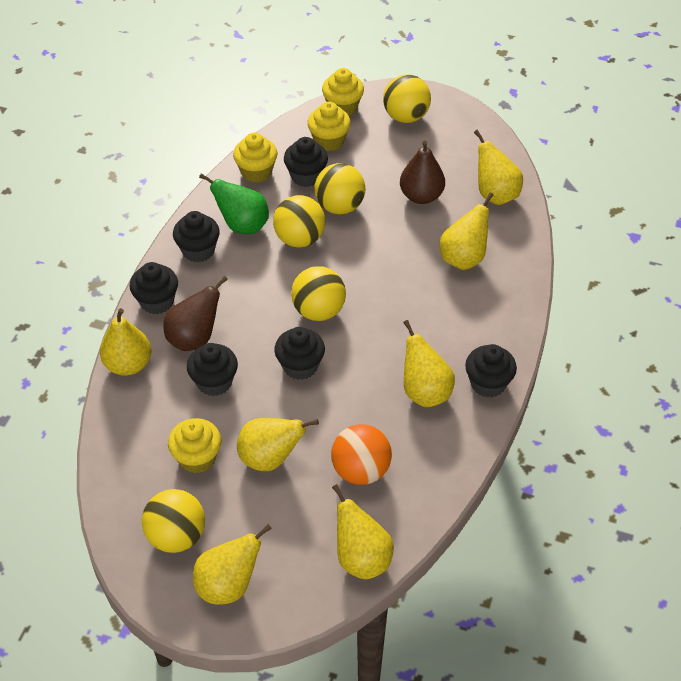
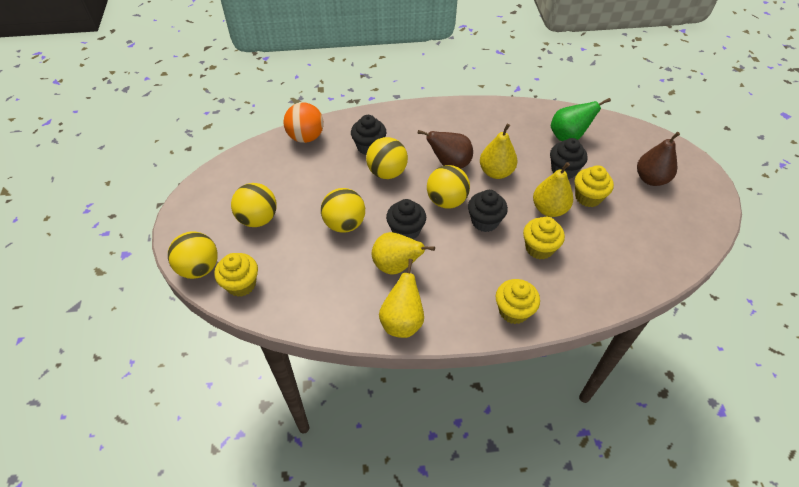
black cupcake: 6 -> 4
yellow pear: 7 -> 4

